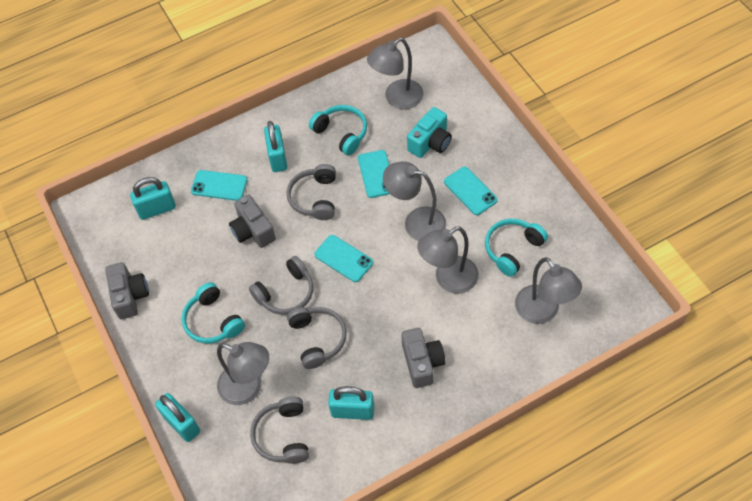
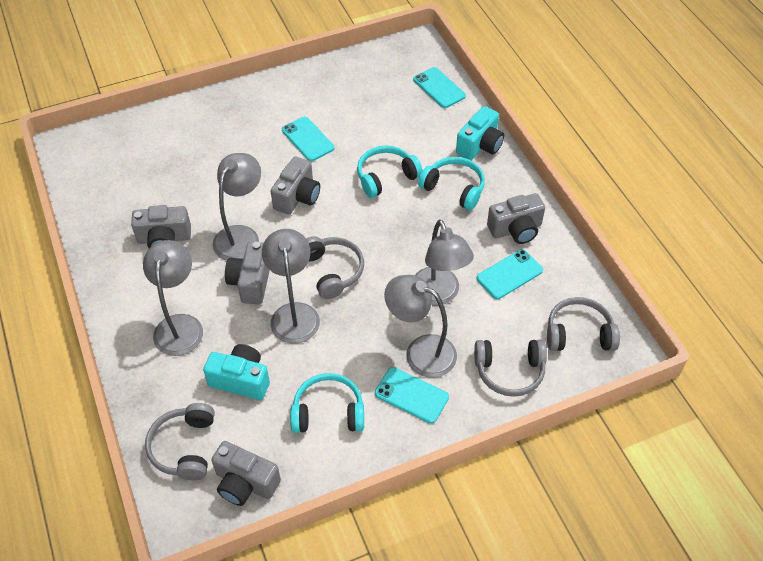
grey camera: 3 -> 5
turquoise camera: 1 -> 2
turquoise padlock: 4 -> 0

